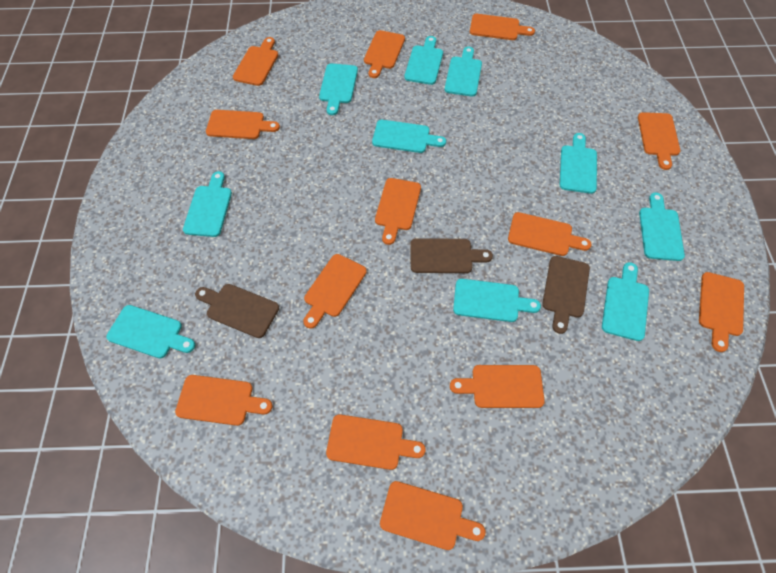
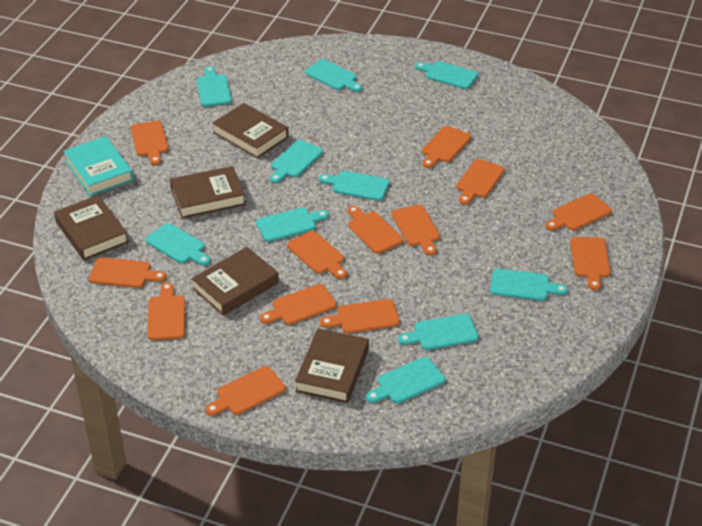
brown book: 0 -> 5
brown cutting board: 3 -> 0
turquoise book: 0 -> 1

